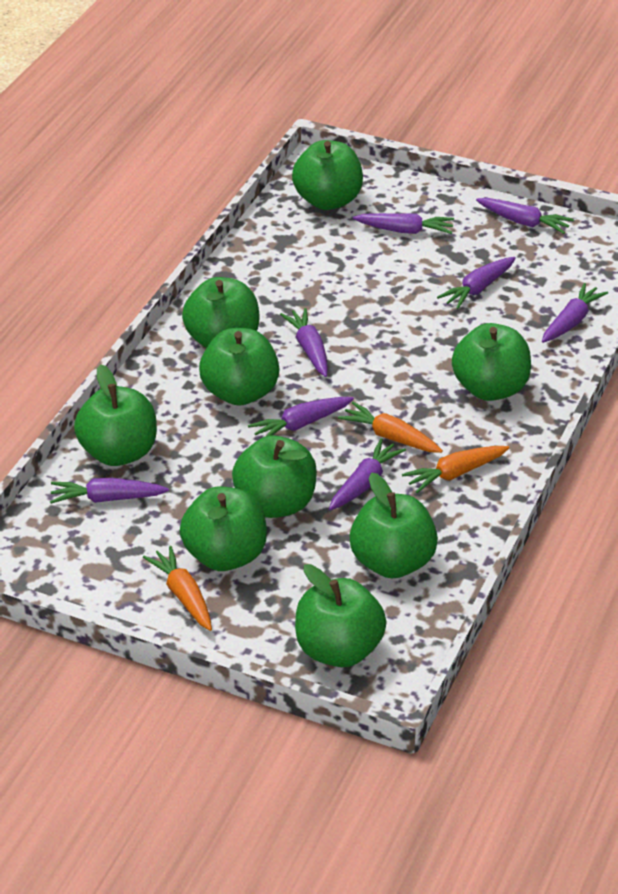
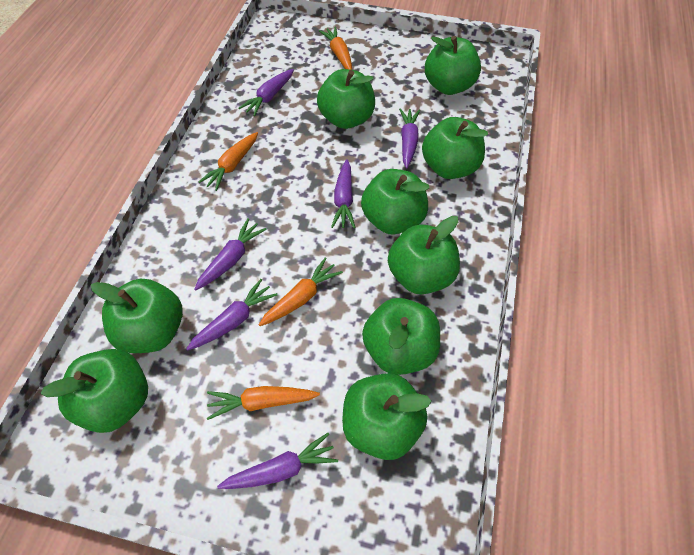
orange carrot: 3 -> 4
purple carrot: 8 -> 6

